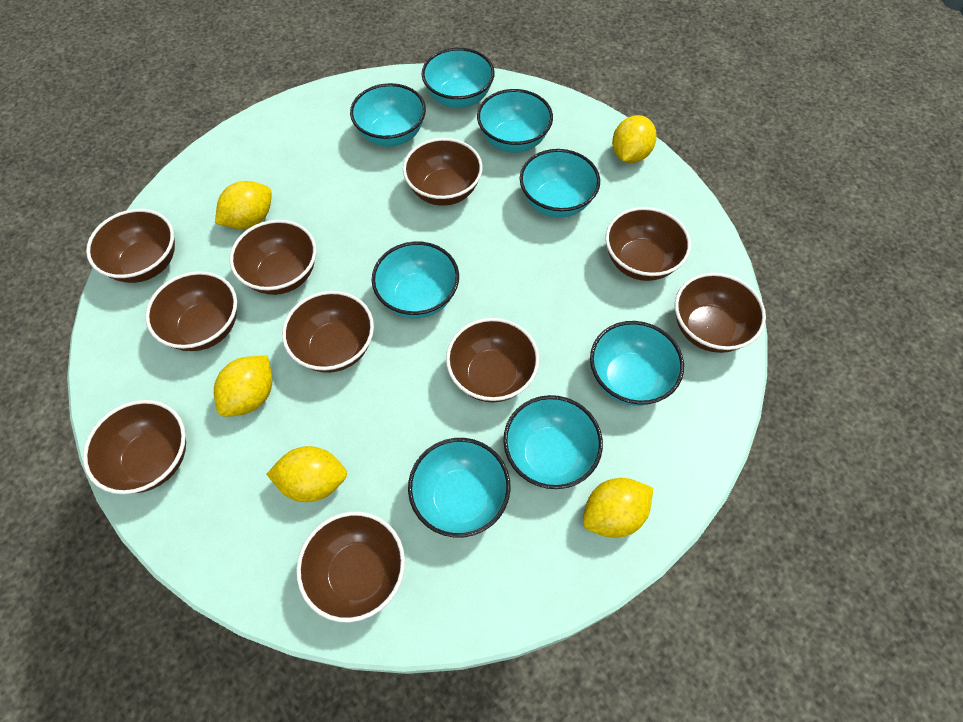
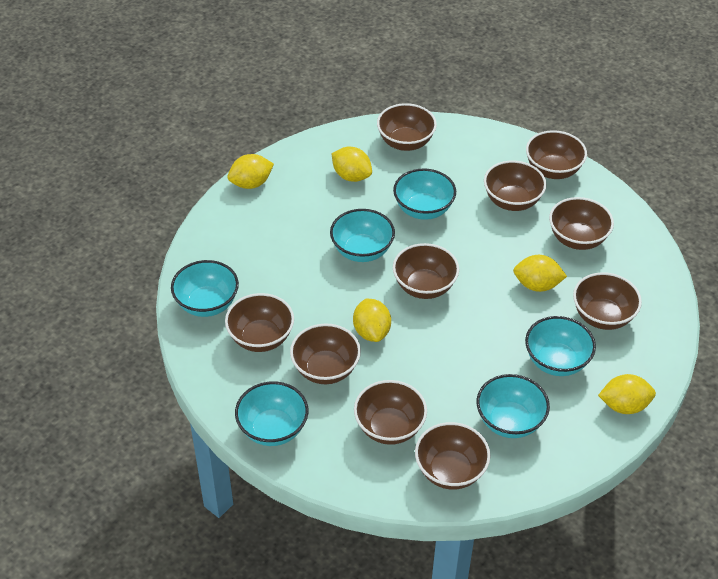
turquoise bowl: 8 -> 6

